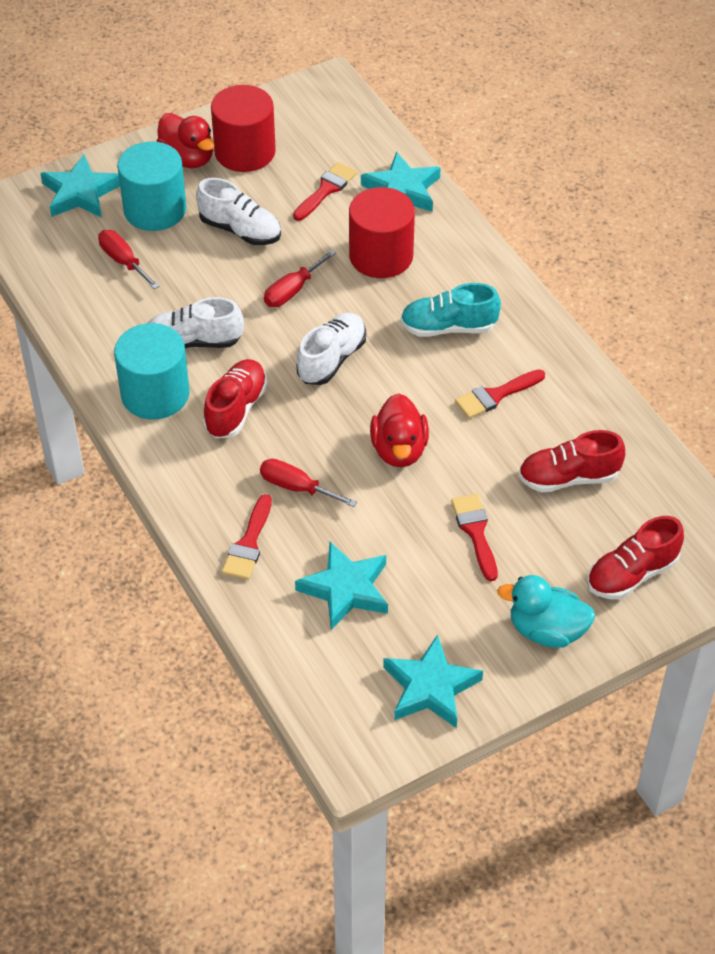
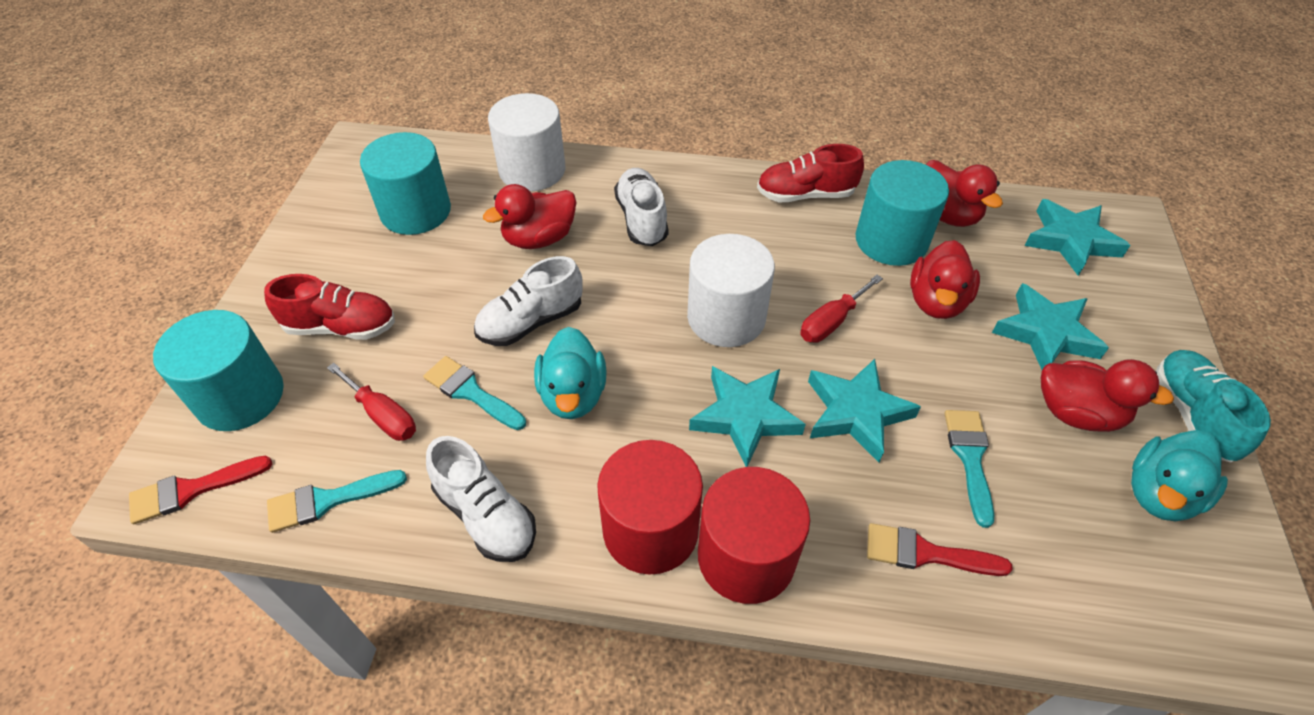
red brush: 4 -> 2
red duck: 2 -> 4
red screwdriver: 3 -> 2
red shoe: 3 -> 2
turquoise brush: 0 -> 3
turquoise cylinder: 2 -> 3
turquoise duck: 1 -> 2
white cylinder: 0 -> 2

